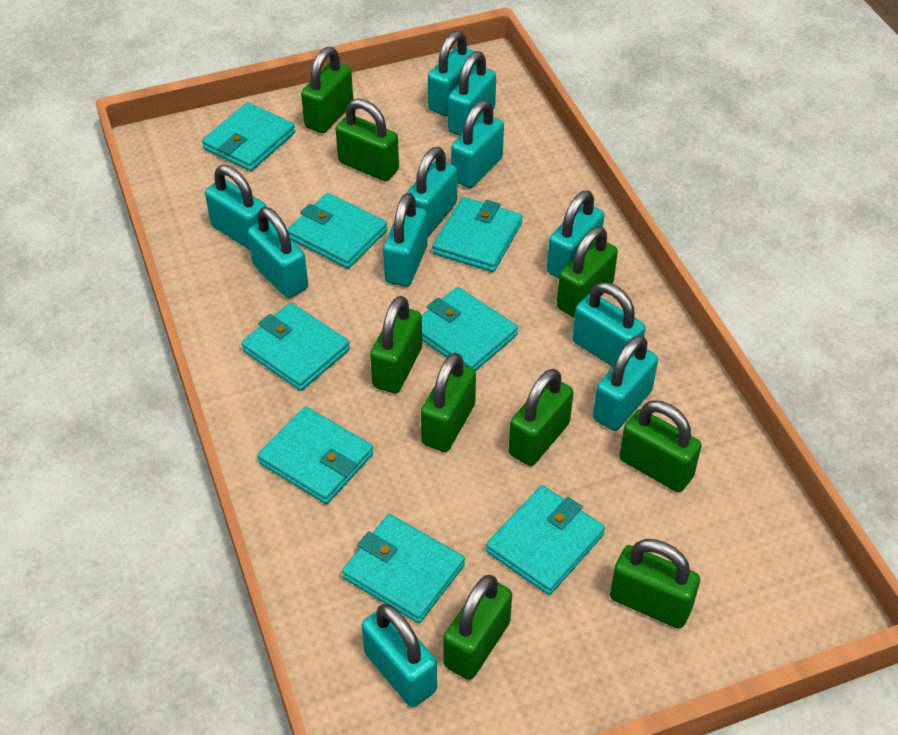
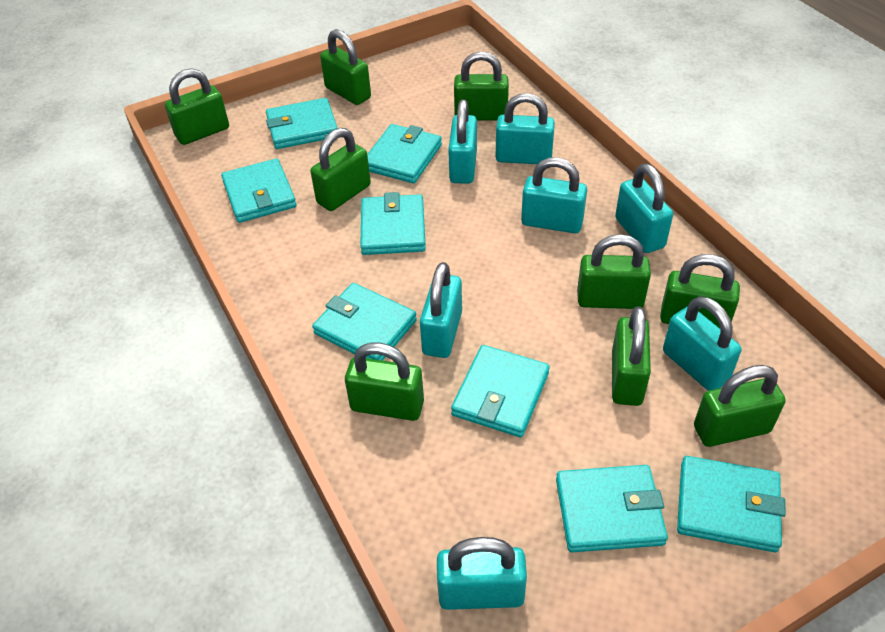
turquoise padlock: 11 -> 7

